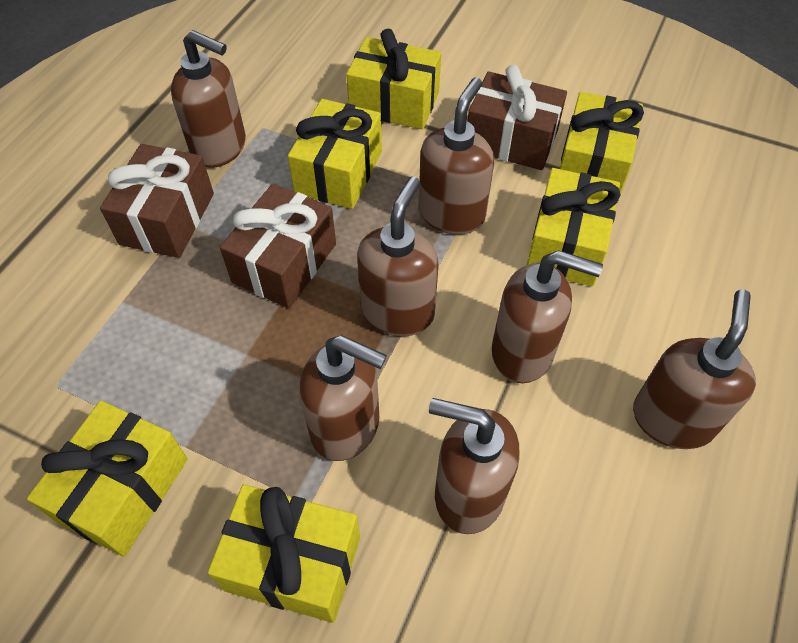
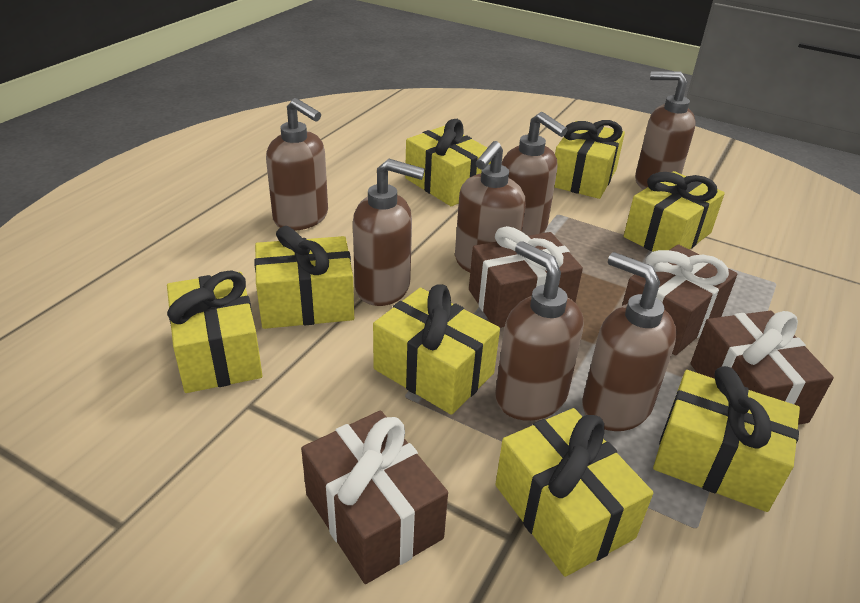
brown gift: 3 -> 4
yellow gift: 6 -> 8

